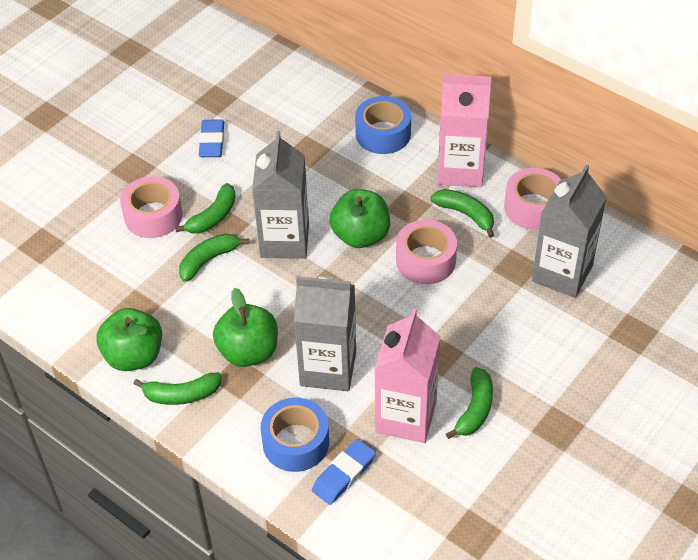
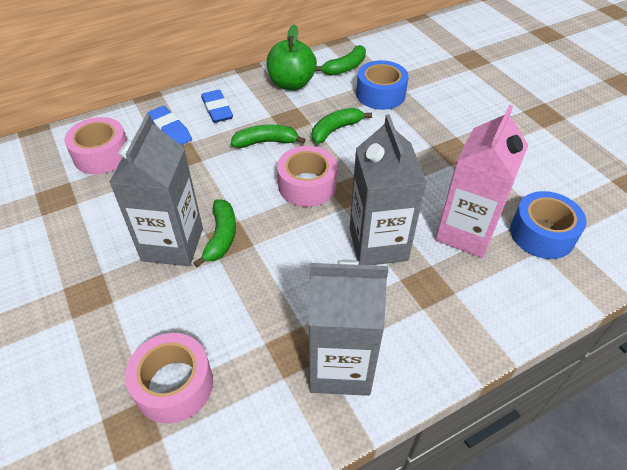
green apple: 3 -> 1
green banana: 5 -> 4
pink carton: 2 -> 1

